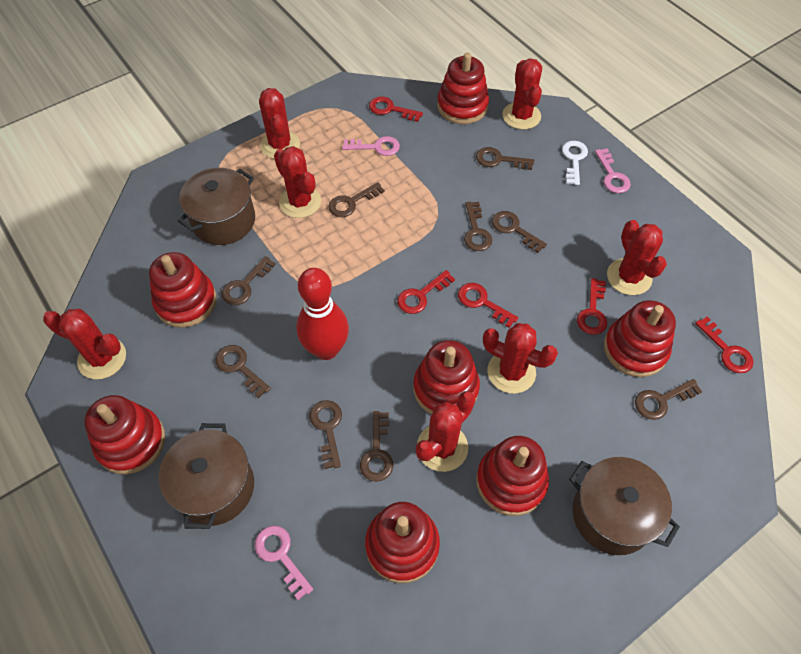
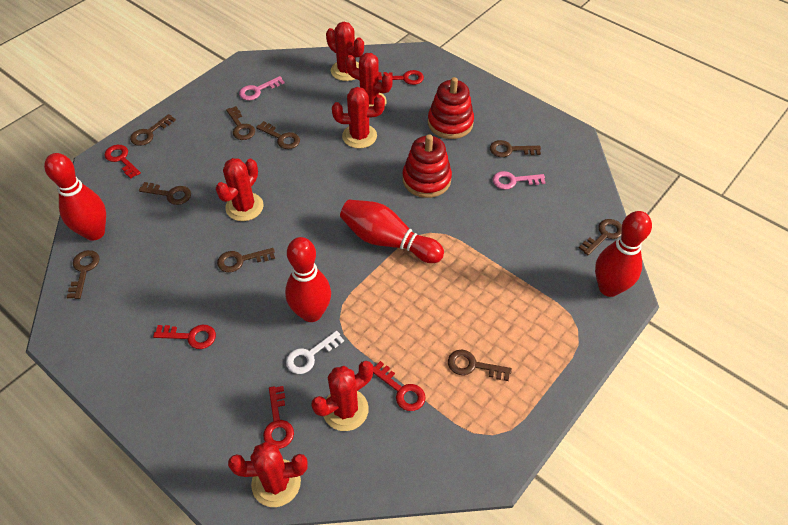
brown pot: 3 -> 0
pink key: 3 -> 2
red bowling pin: 1 -> 4
red cactus: 7 -> 6
red stacking toy: 7 -> 2

